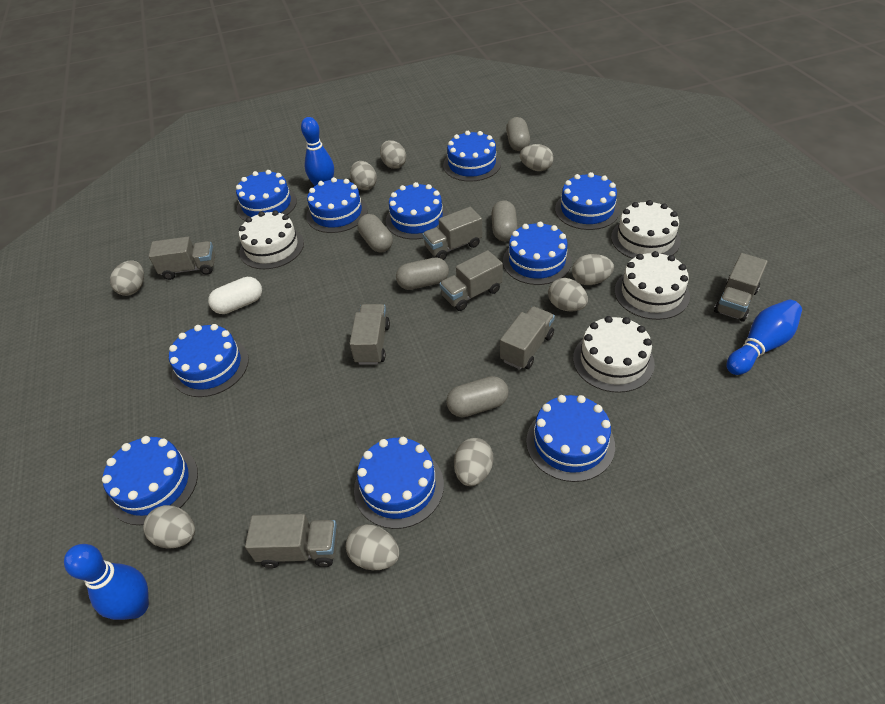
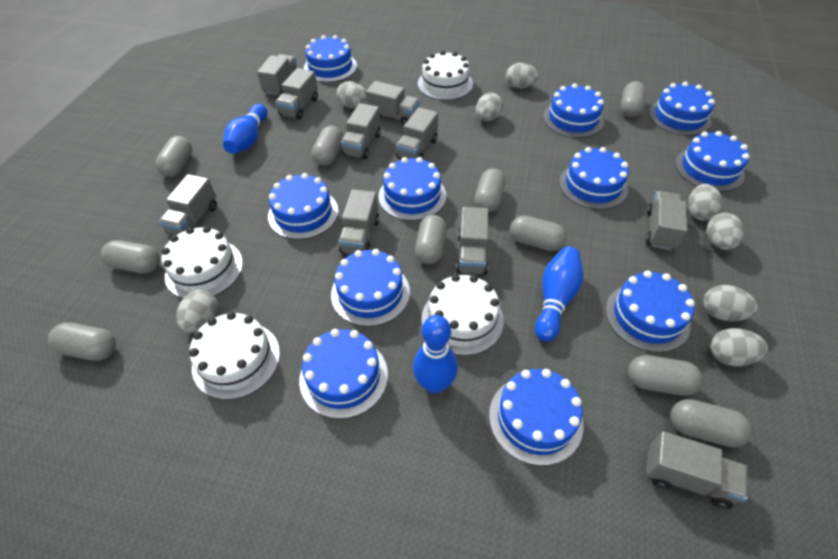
blue cake: 10 -> 11
grey capsule: 5 -> 10
grey egg: 9 -> 8
grey truck: 7 -> 10
white capsule: 1 -> 0

